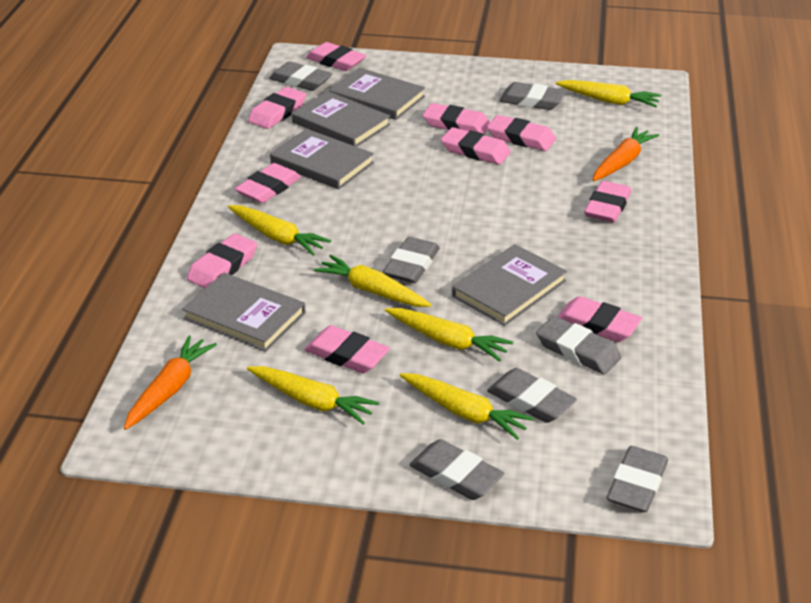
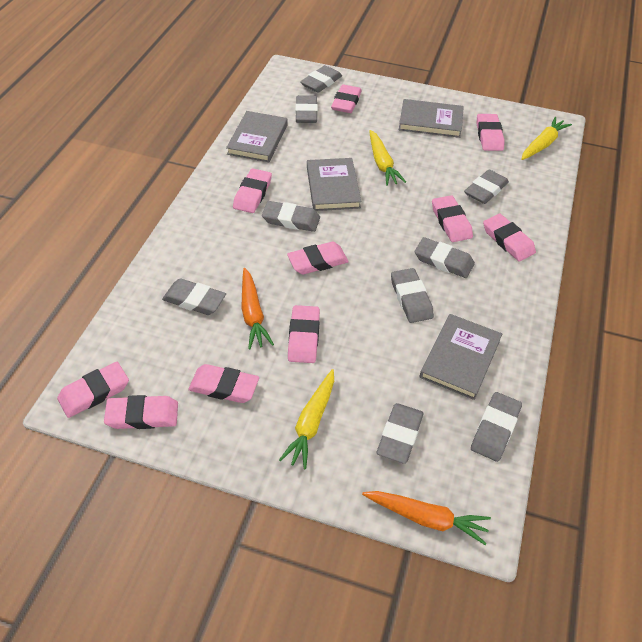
grey book: 5 -> 4
grey eraser: 7 -> 9
yellow carrot: 6 -> 3

